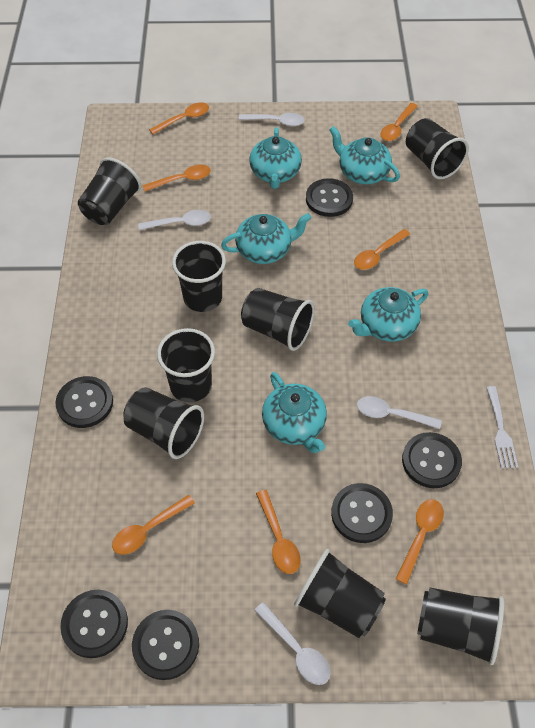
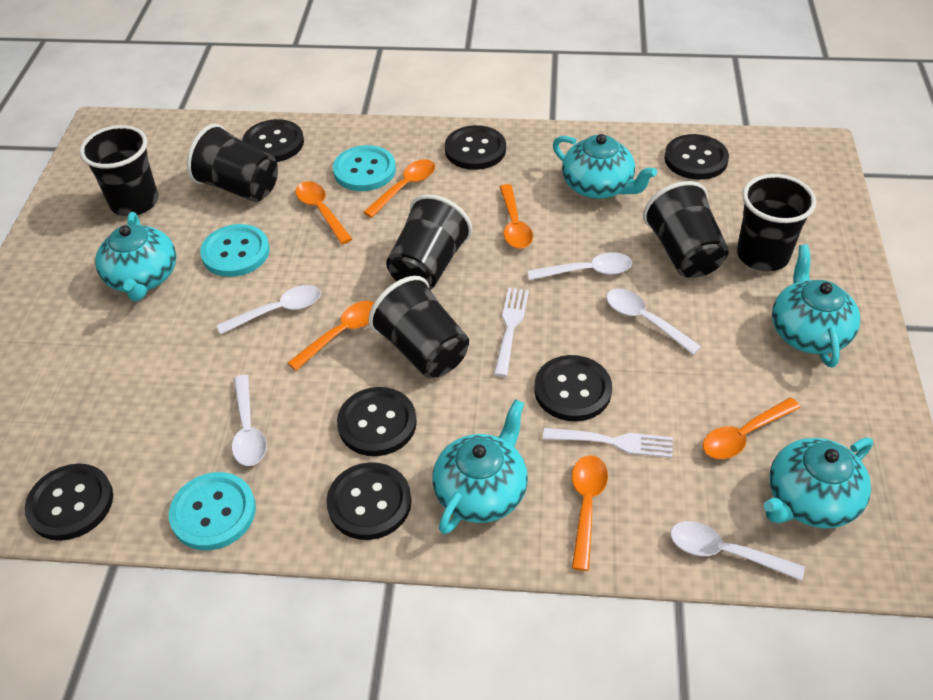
black button: 6 -> 7
black cup: 8 -> 6
orange spoon: 7 -> 6
turquoise button: 0 -> 3
white fork: 1 -> 2
white spoon: 4 -> 5

